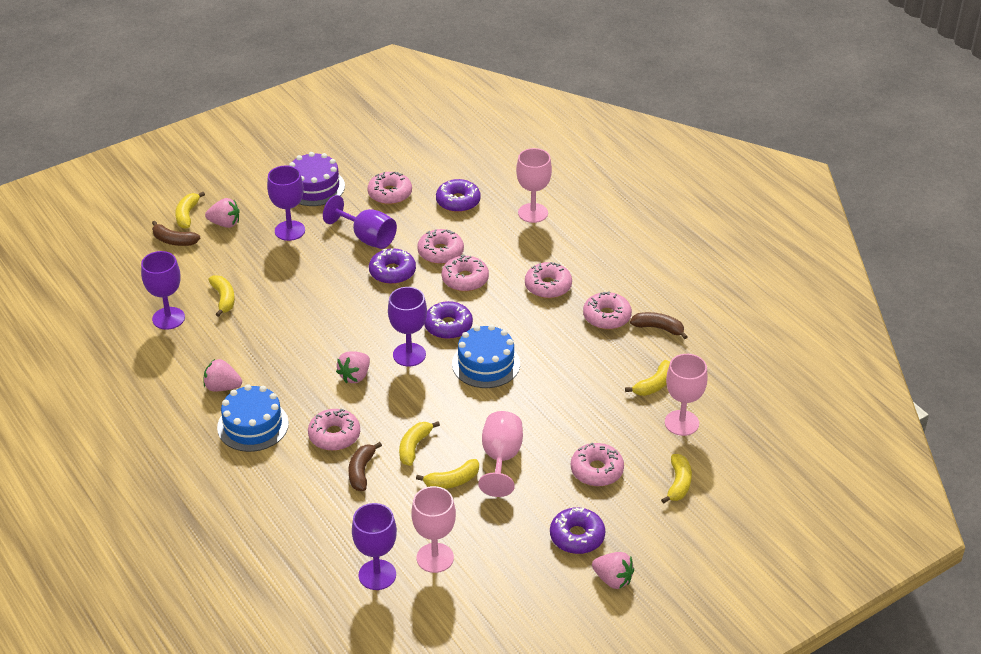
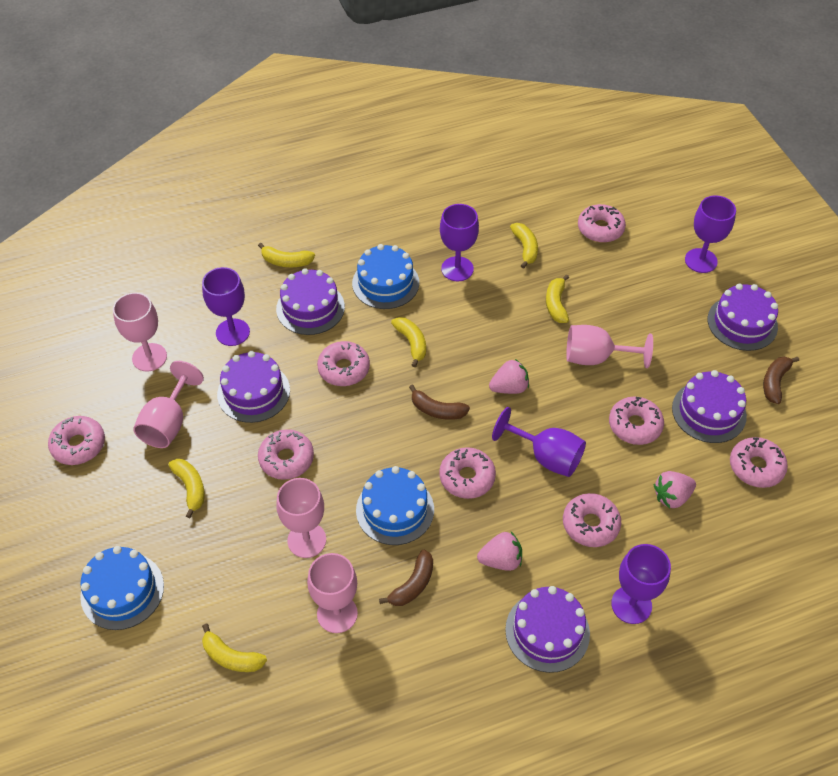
blue cake: 2 -> 3
pink donut: 7 -> 8
pink goblet: 4 -> 5
pink strawberry: 4 -> 3
purple cake: 1 -> 5
purple donut: 4 -> 0

